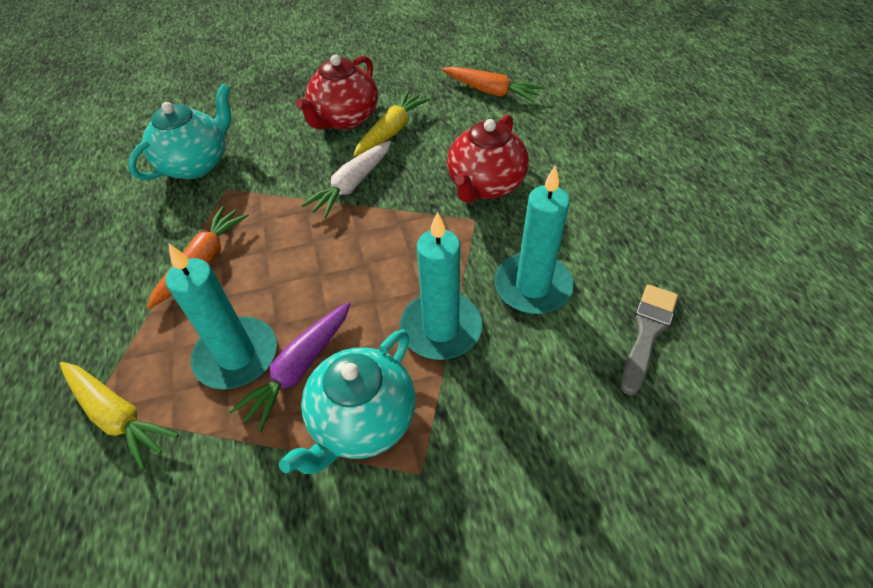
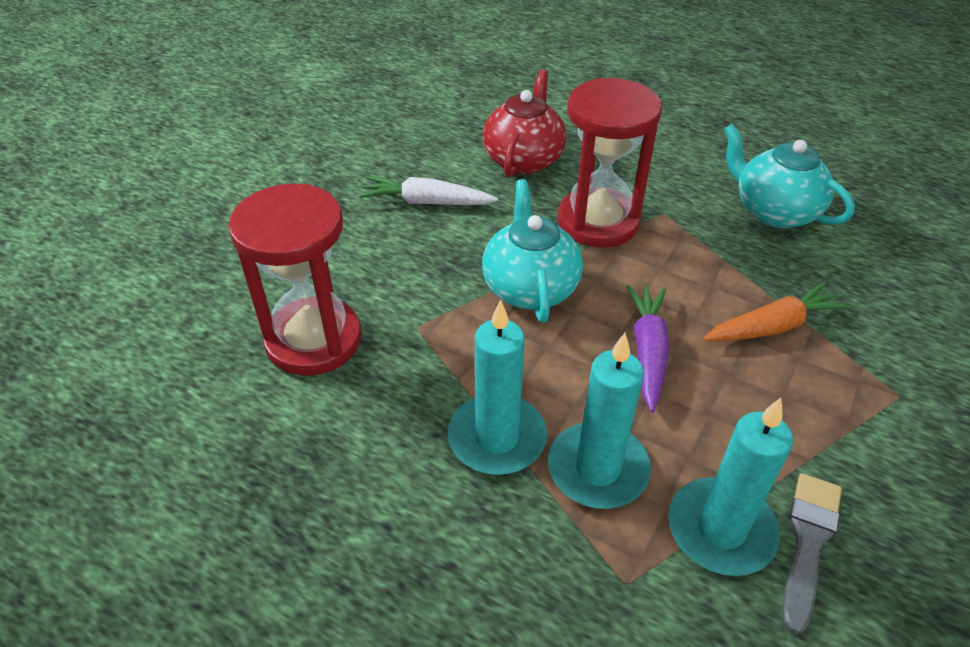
orange carrot: 2 -> 1
red hourglass: 0 -> 2
red teapot: 2 -> 1
yellow carrot: 2 -> 0

